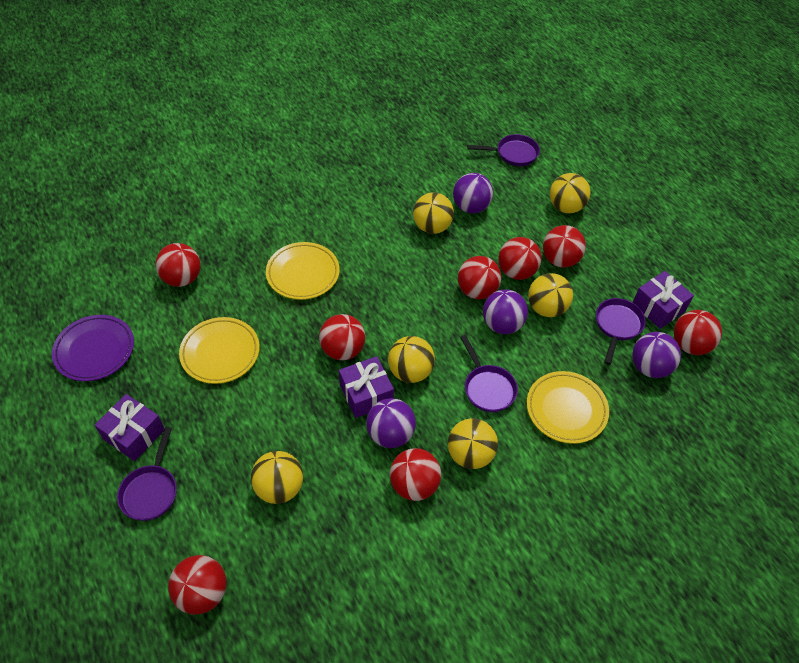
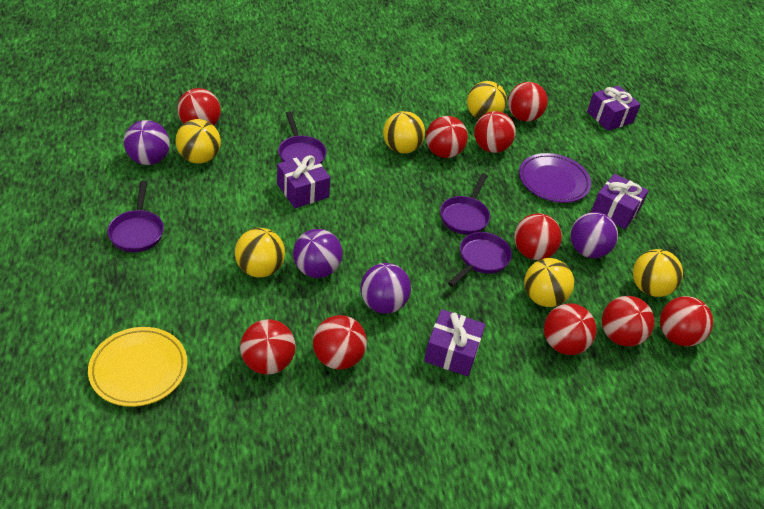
purple gift: 3 -> 4
red ball: 8 -> 10
yellow plate: 3 -> 1

